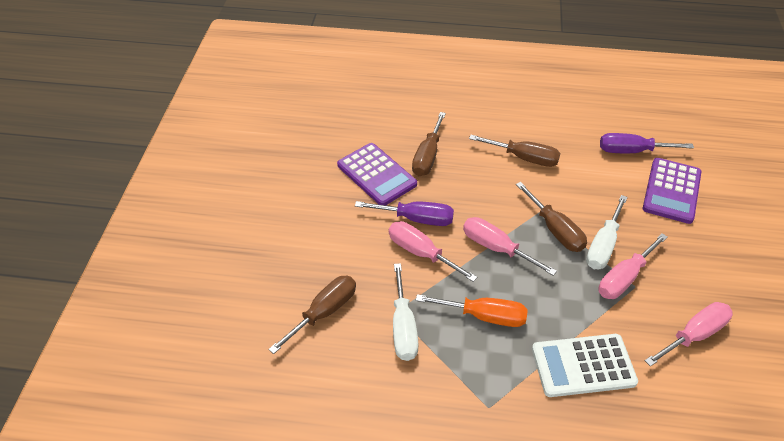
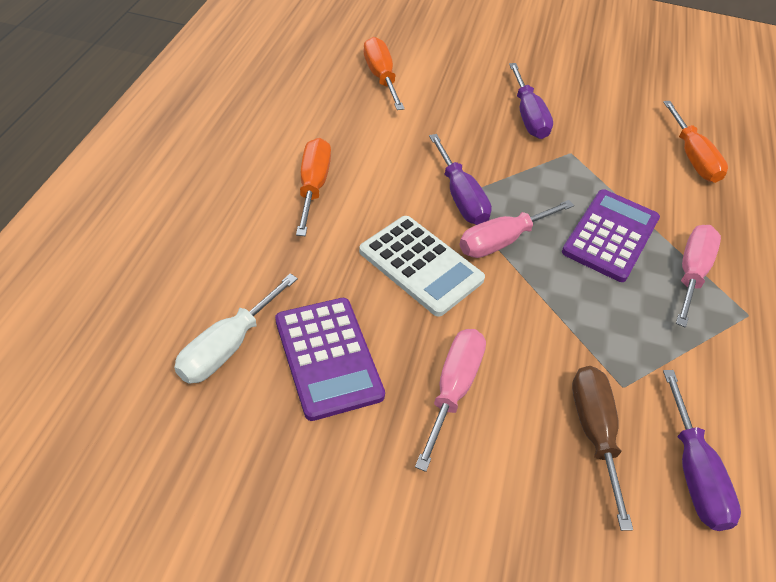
brown screwdriver: 4 -> 1
orange screwdriver: 1 -> 3
pink screwdriver: 4 -> 3
purple screwdriver: 2 -> 3
white screwdriver: 2 -> 1

